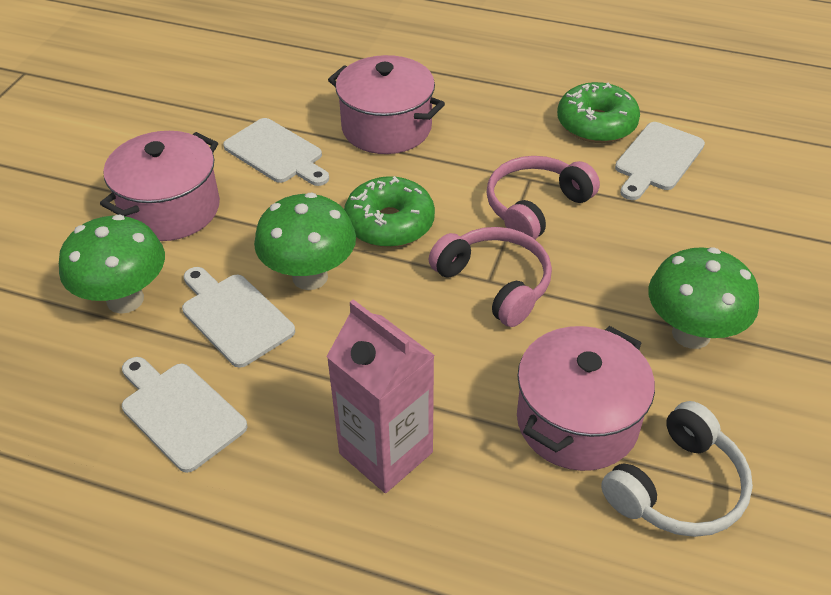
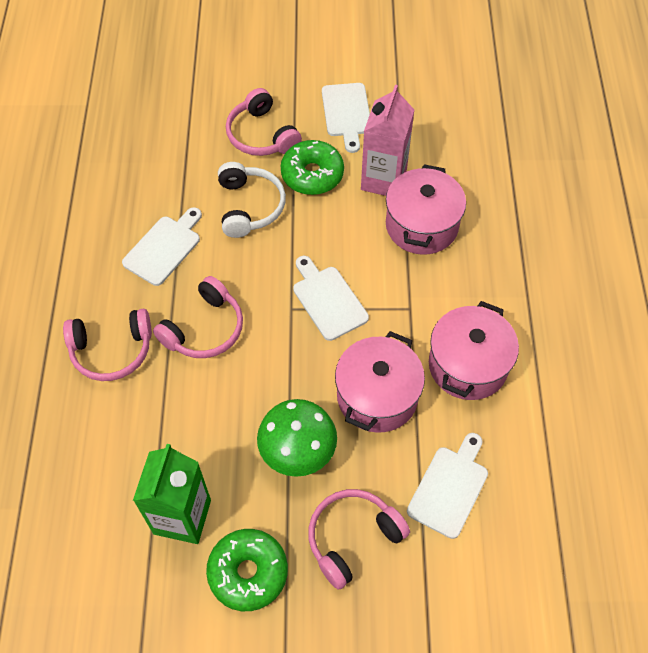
green carton: 0 -> 1
green mushroom: 3 -> 1
pink headphones: 2 -> 4

